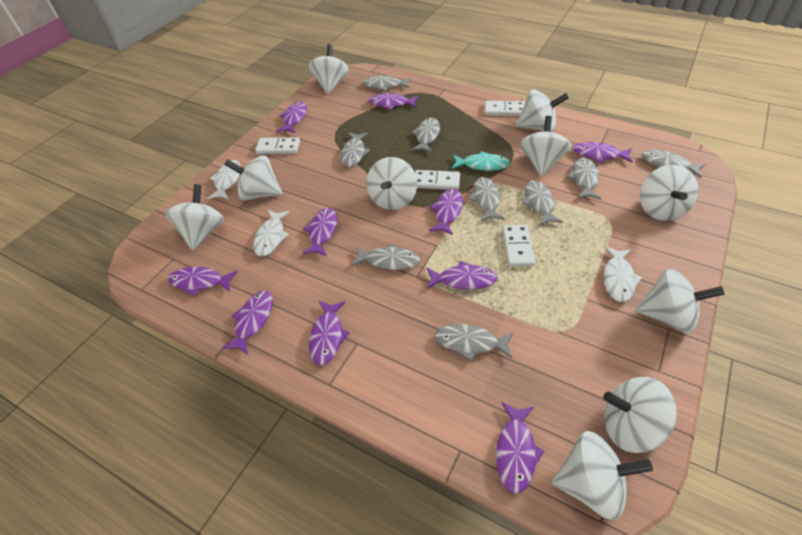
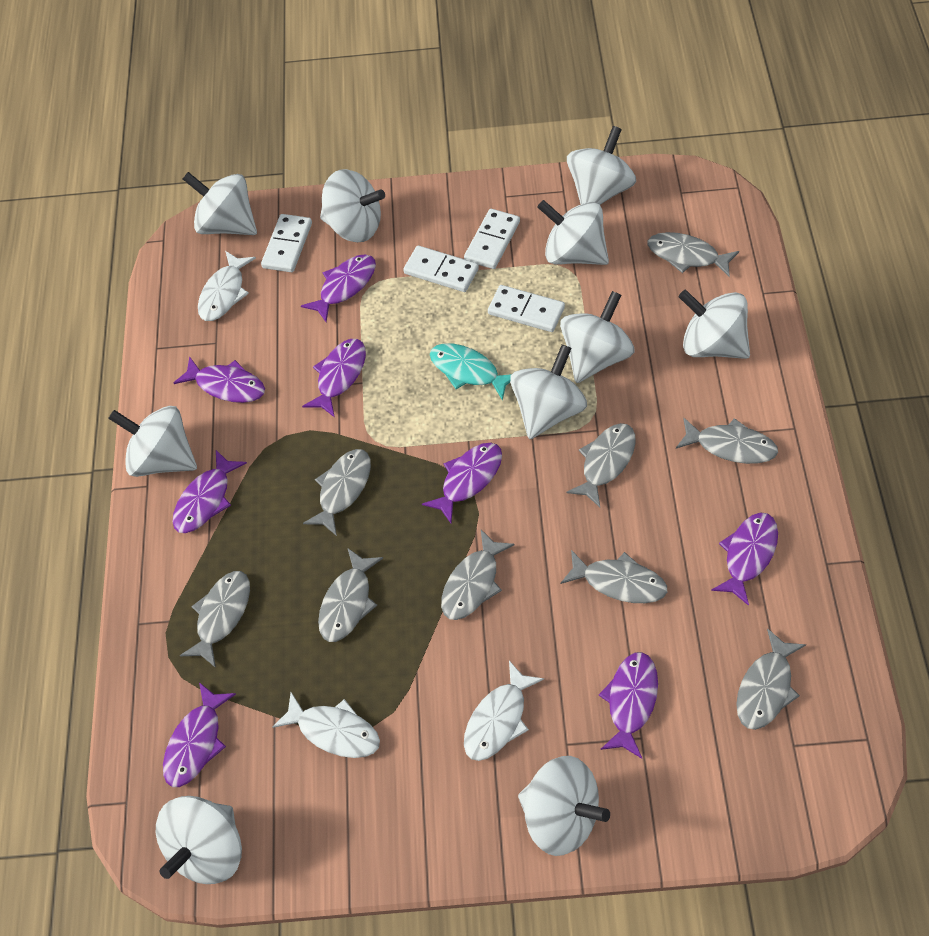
purple fish: 10 -> 8

